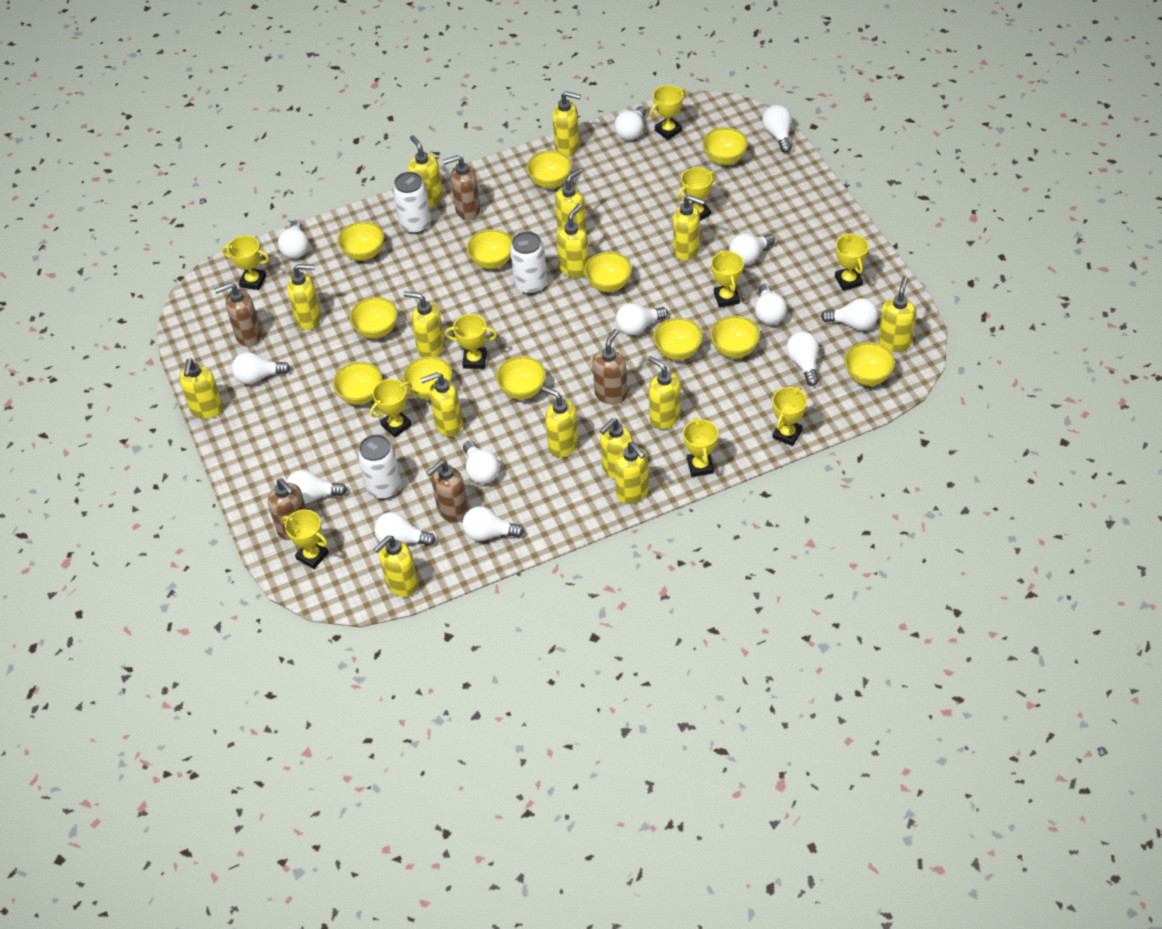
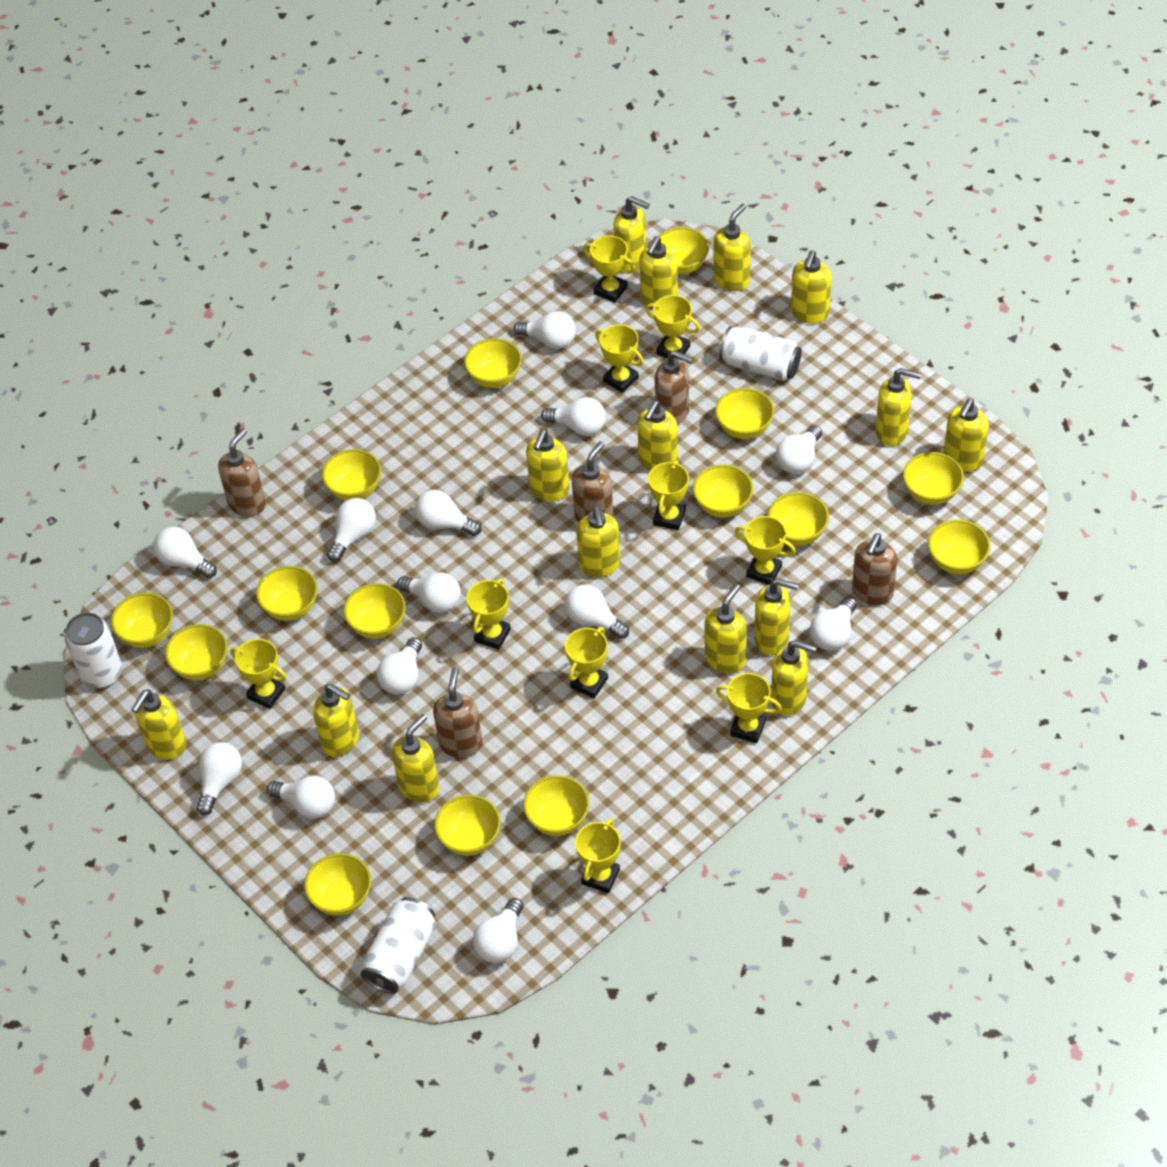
yellow bowl: 12 -> 15

